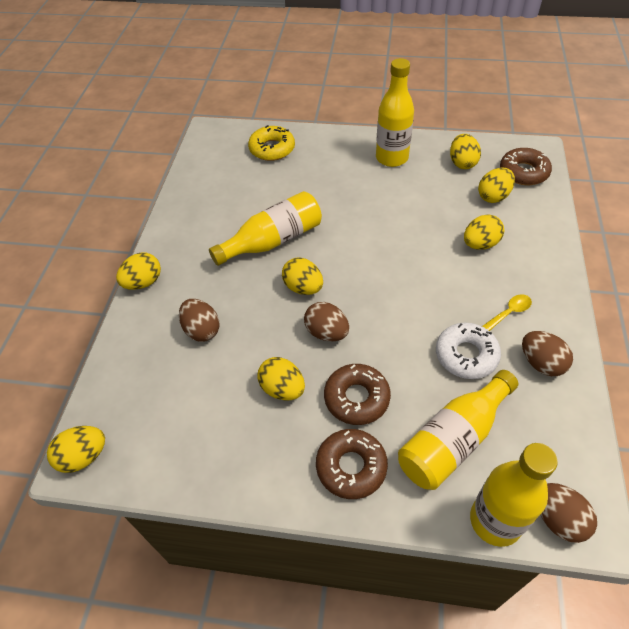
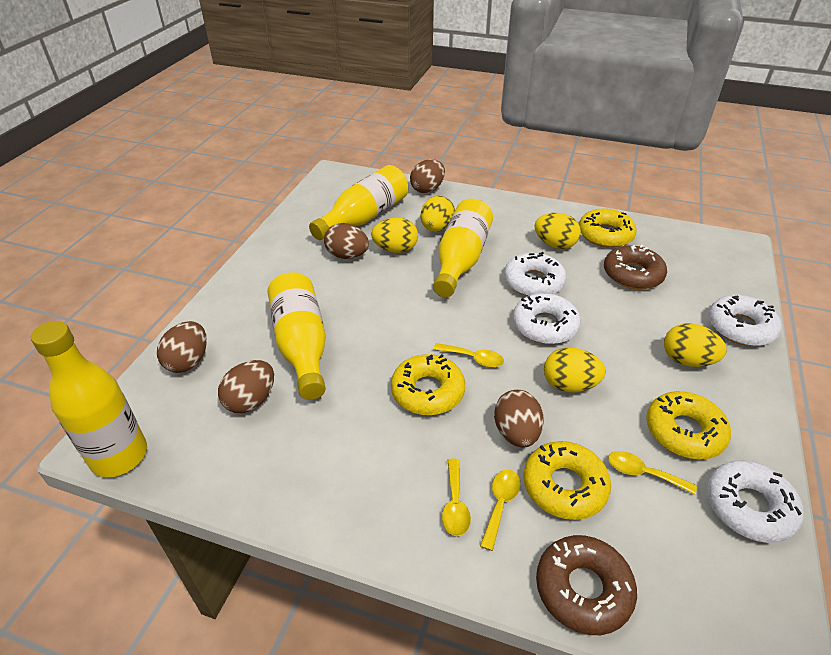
brown donut: 3 -> 2
brown egg: 4 -> 5
white donut: 1 -> 4
yellow donut: 1 -> 4
yellow egg: 7 -> 5
yellow spoon: 1 -> 4

